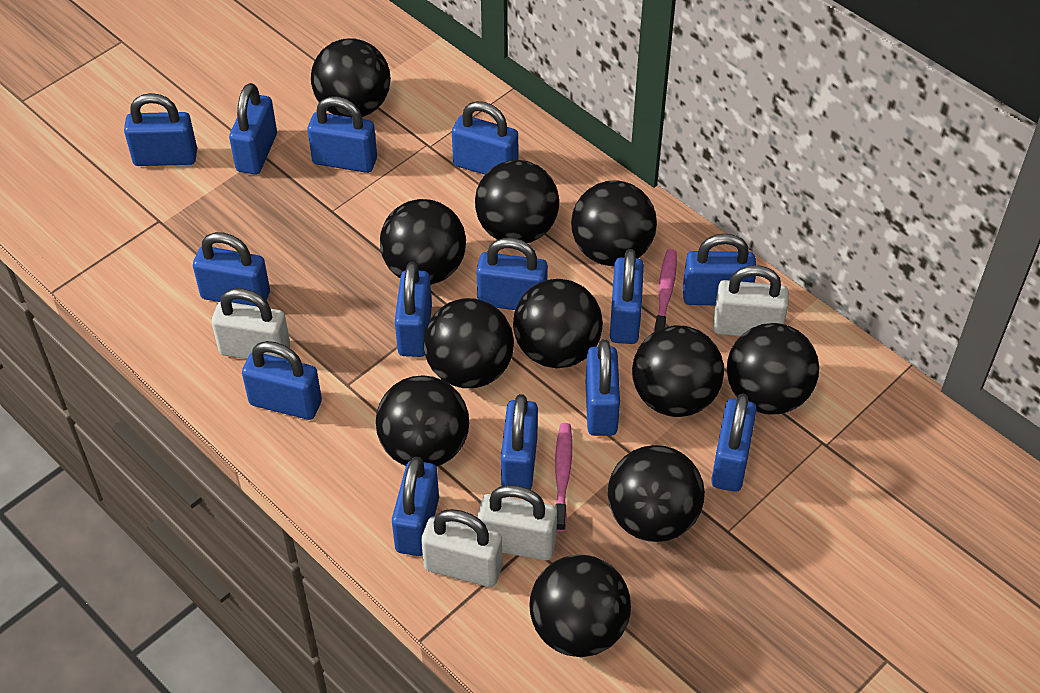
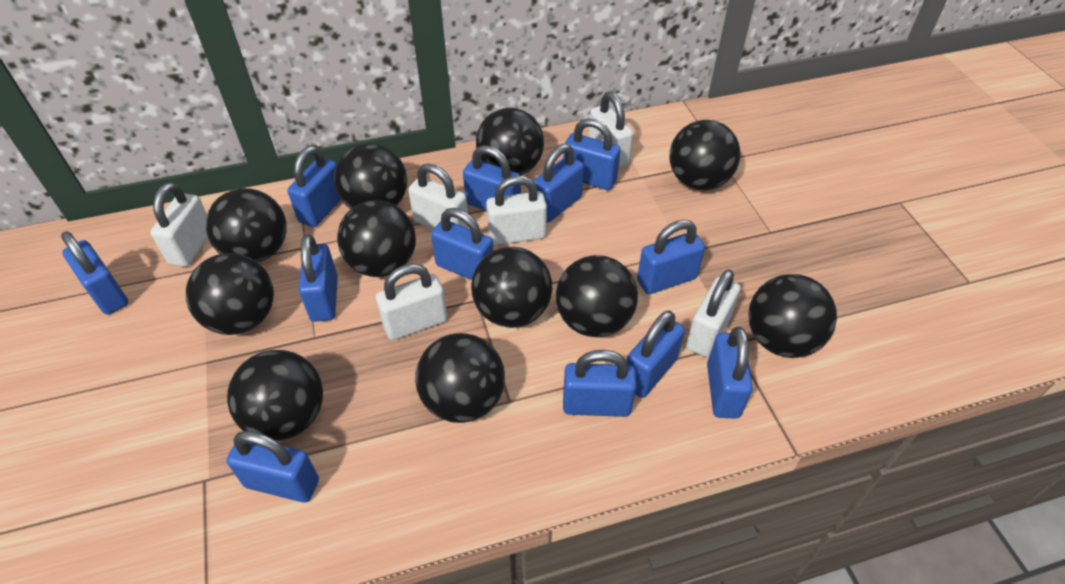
blue padlock: 14 -> 12
pink toothbrush: 2 -> 0
white padlock: 4 -> 6

